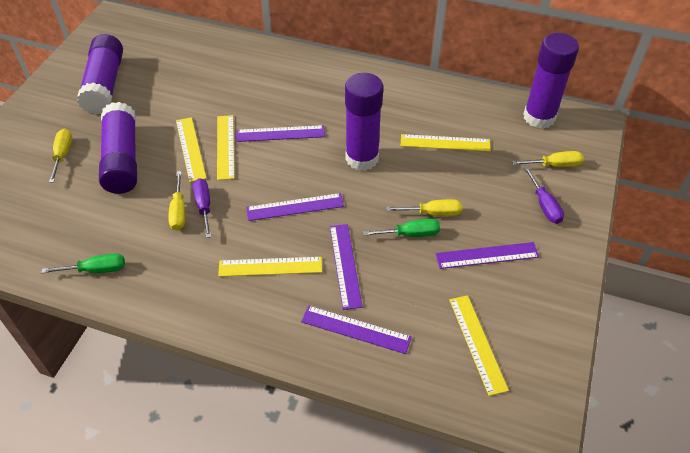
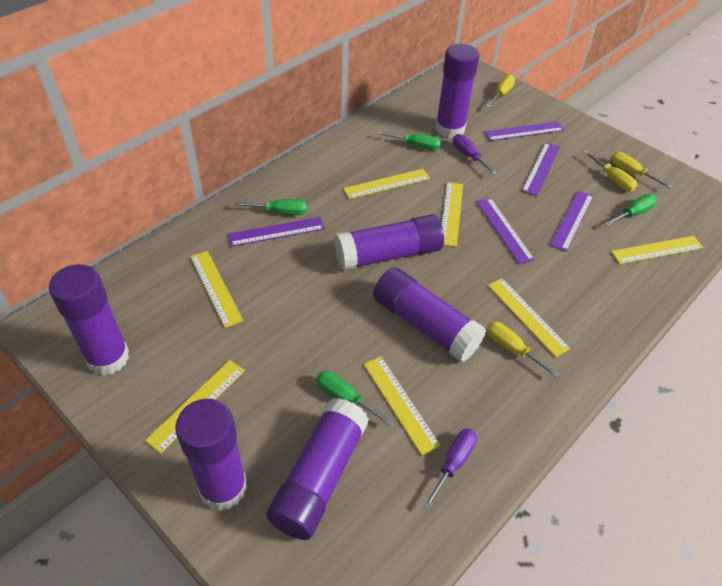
green screwdriver: 2 -> 4
purple glue stick: 4 -> 6
yellow ruler: 5 -> 7

